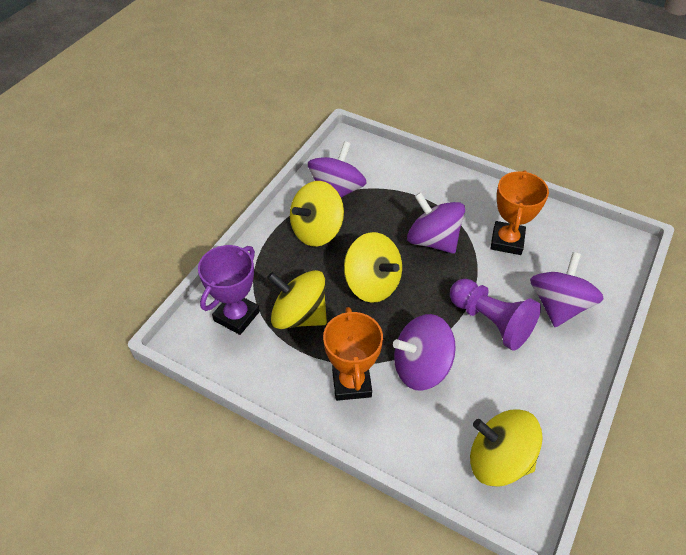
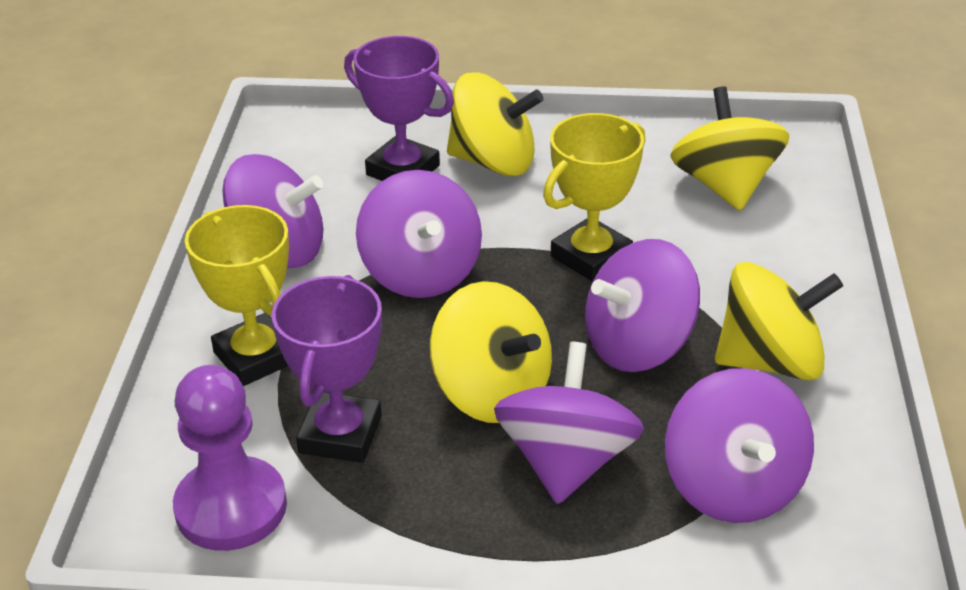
orange trophy: 2 -> 0
purple spinning top: 4 -> 5
purple trophy: 1 -> 2
yellow trophy: 0 -> 2

